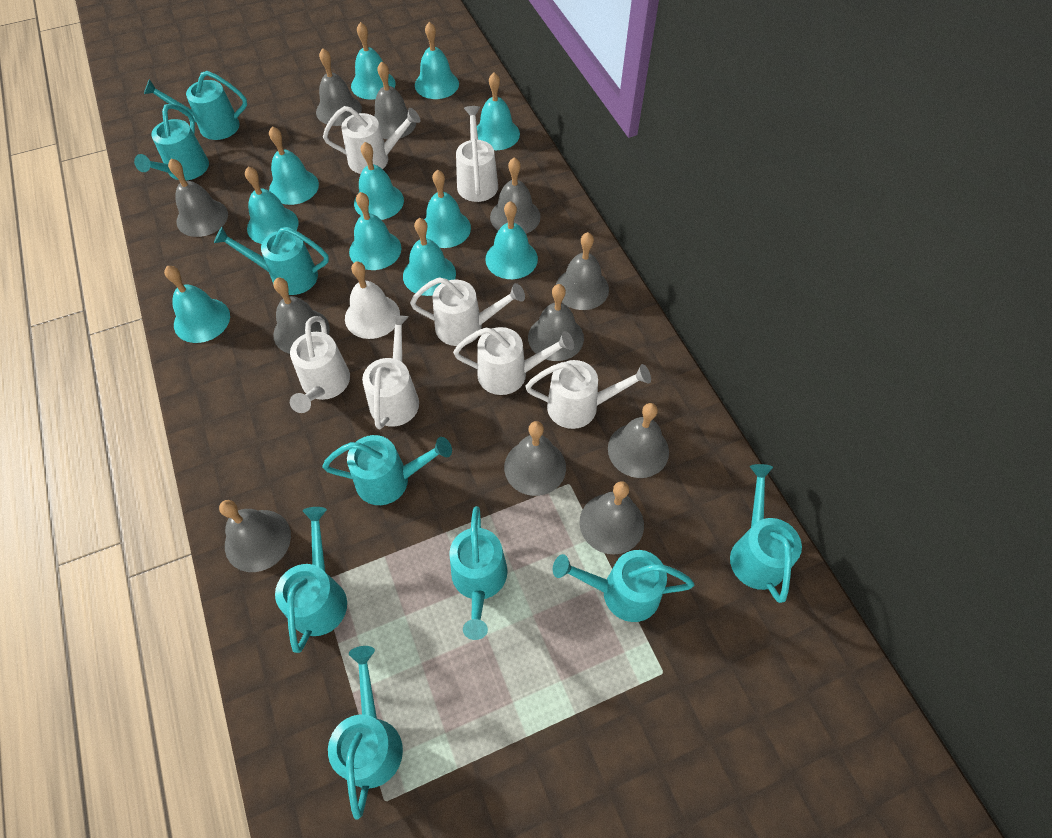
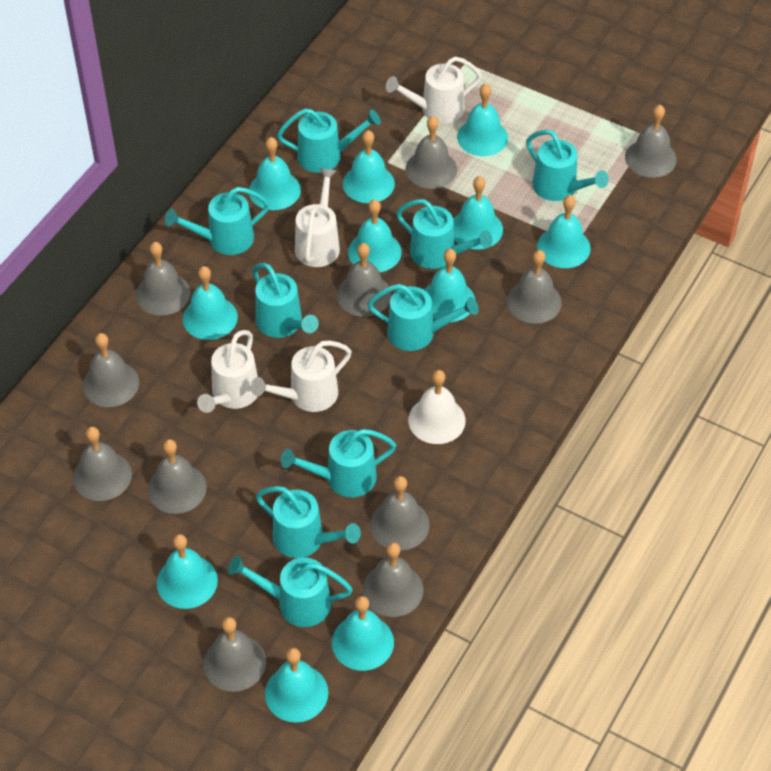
white watering can: 7 -> 4

